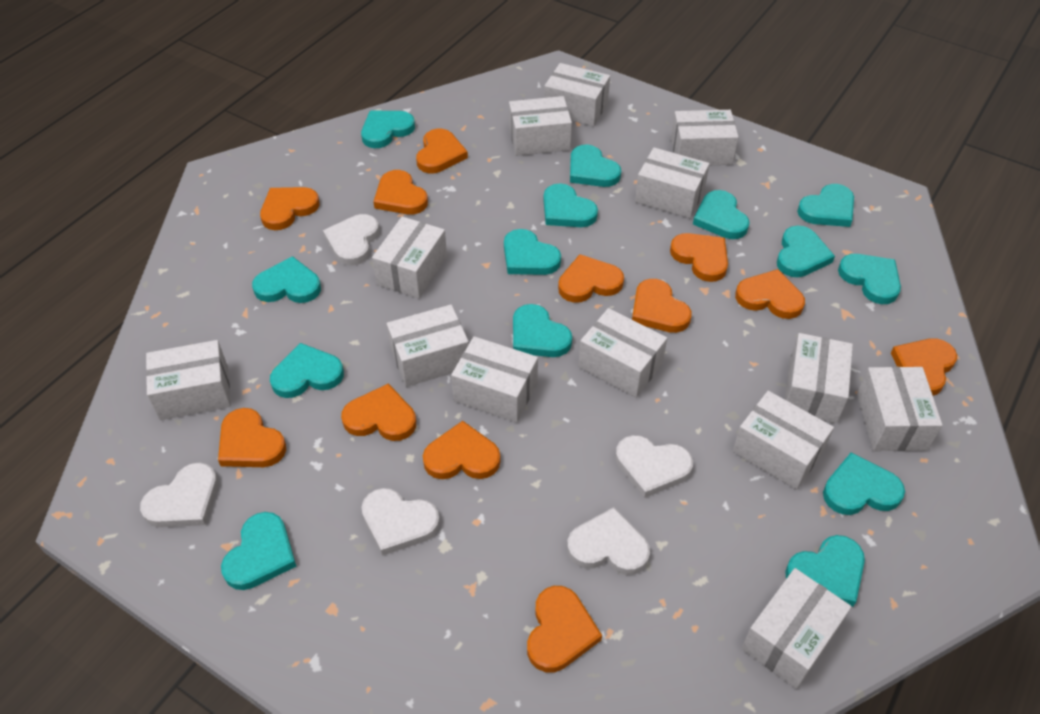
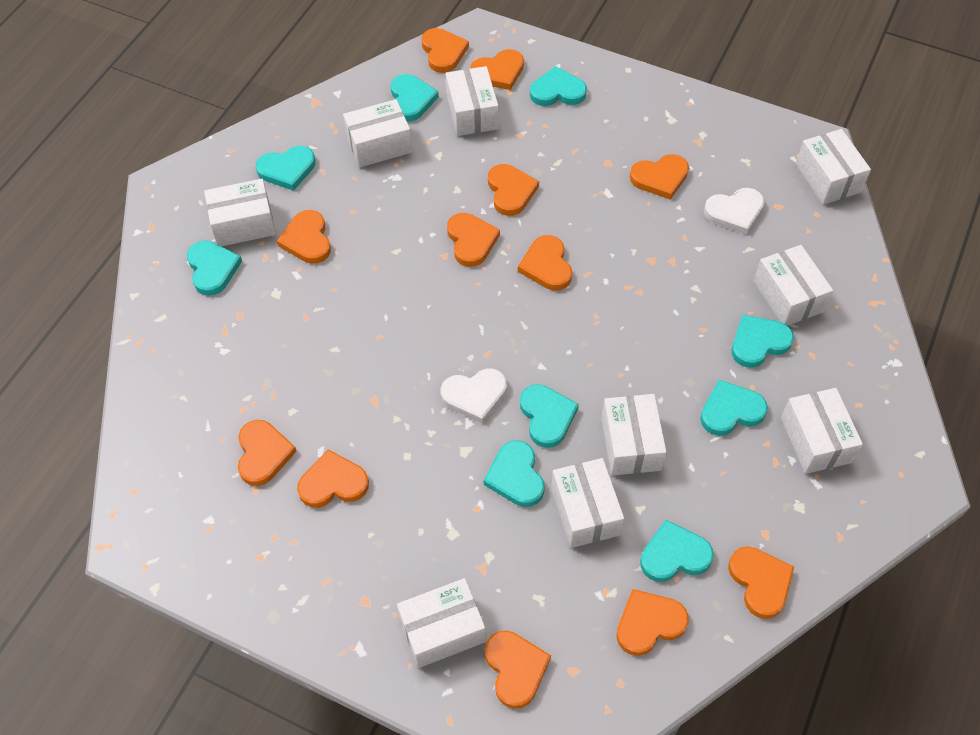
turquoise heart: 14 -> 9
white box: 13 -> 9
white heart: 5 -> 2

